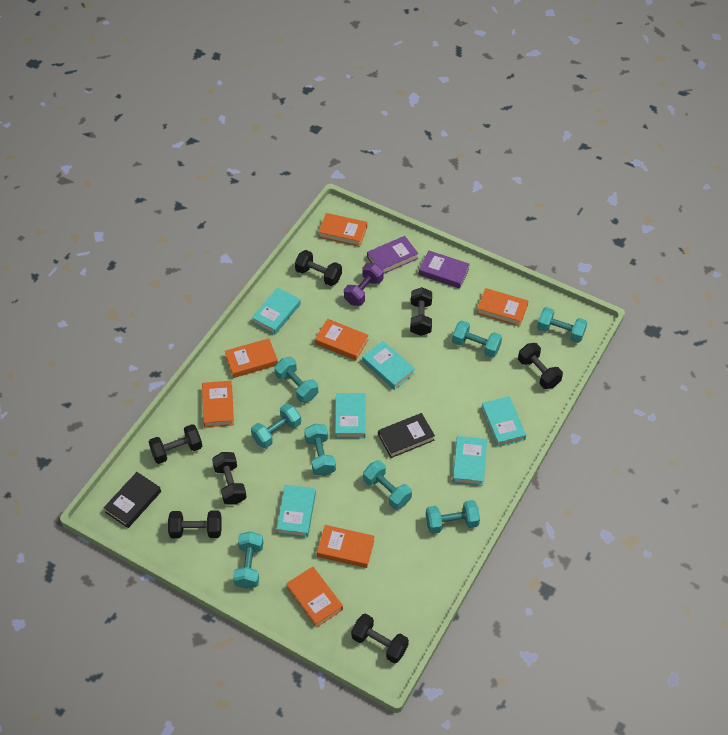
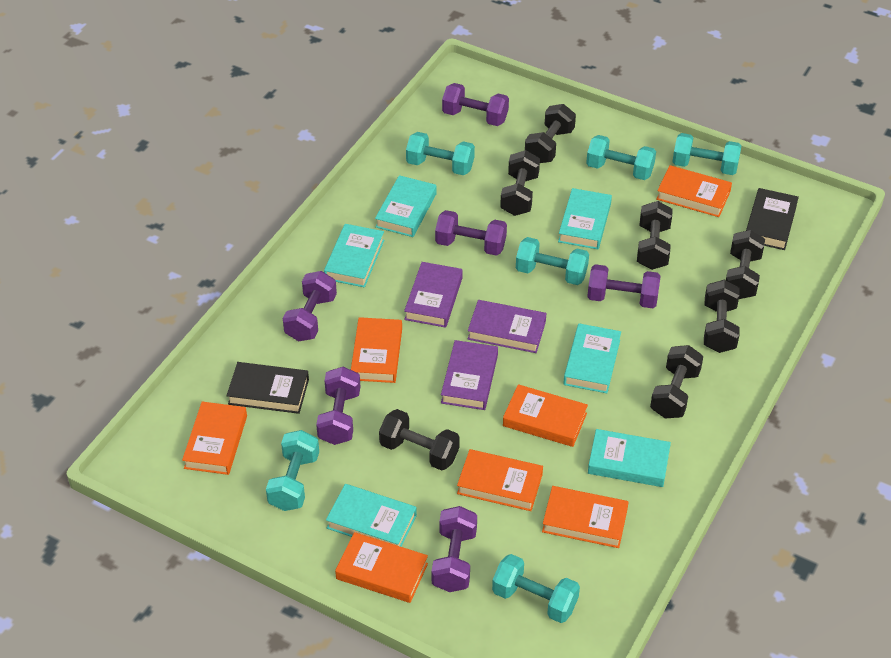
purple book: 2 -> 3
purple dumbbell: 1 -> 6
turquoise dumbbell: 8 -> 6

